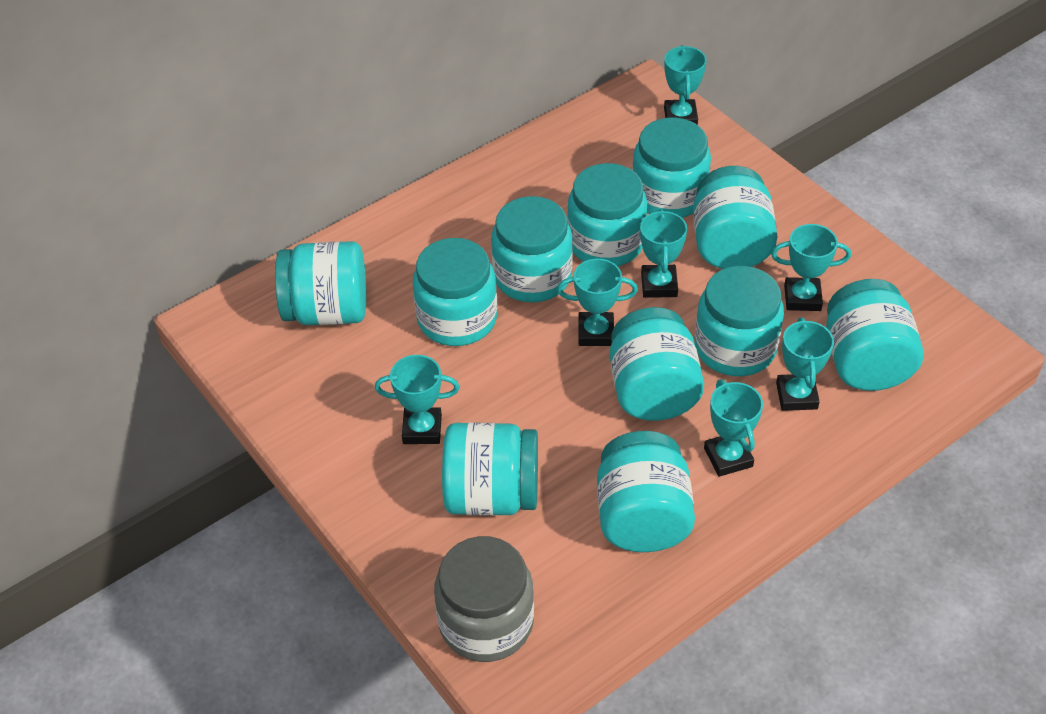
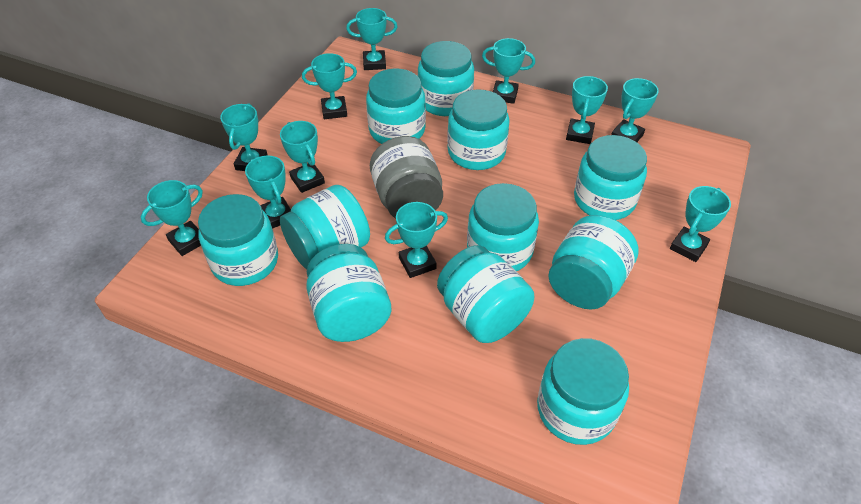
turquoise trophy: 7 -> 11

